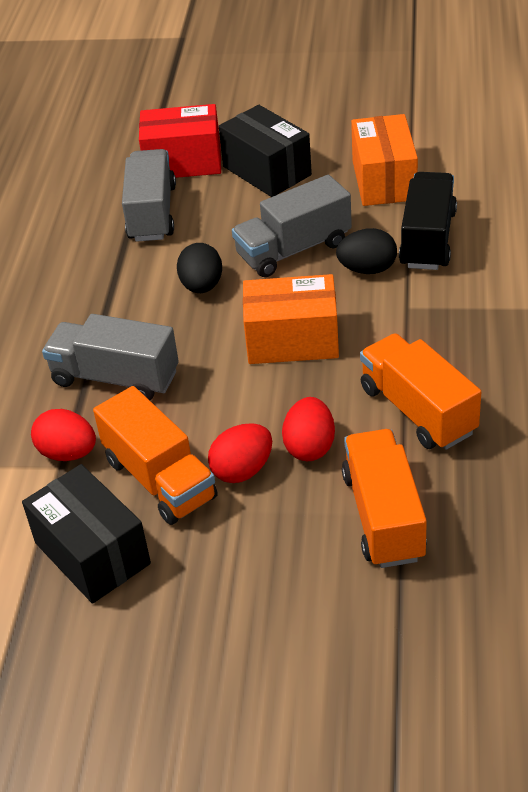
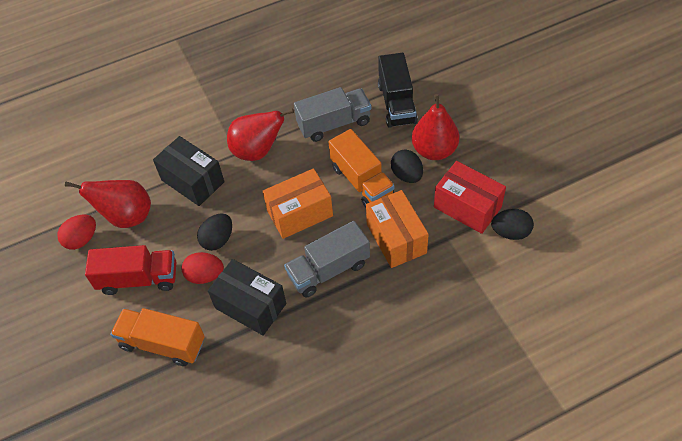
black egg: 2 -> 3
grey truck: 3 -> 2
orange truck: 3 -> 2
red egg: 3 -> 2
red pear: 0 -> 3
red truck: 0 -> 1

